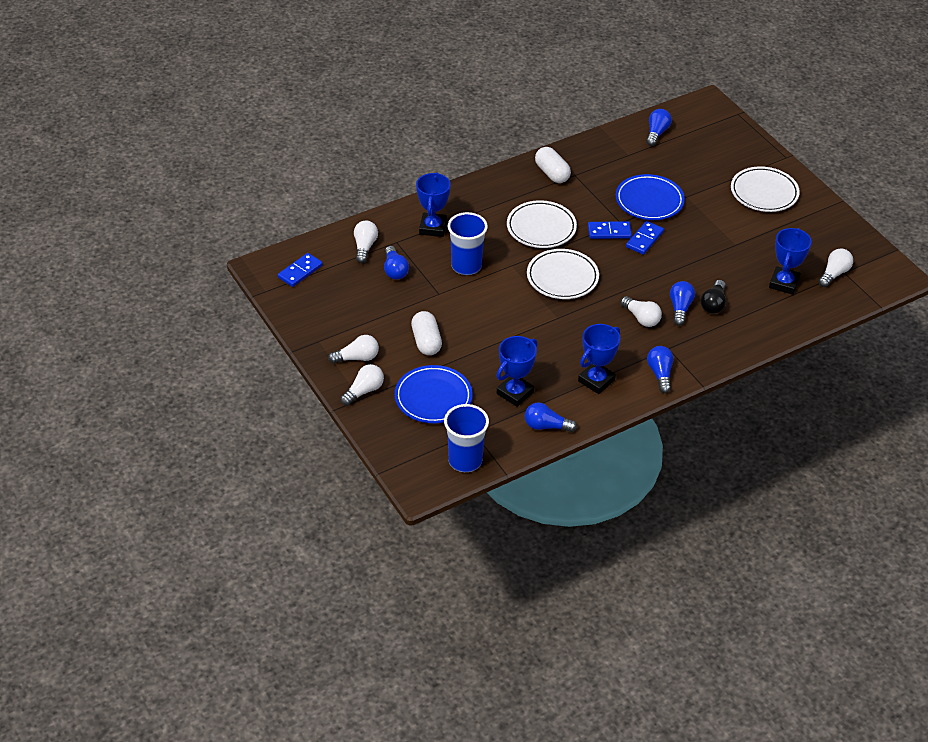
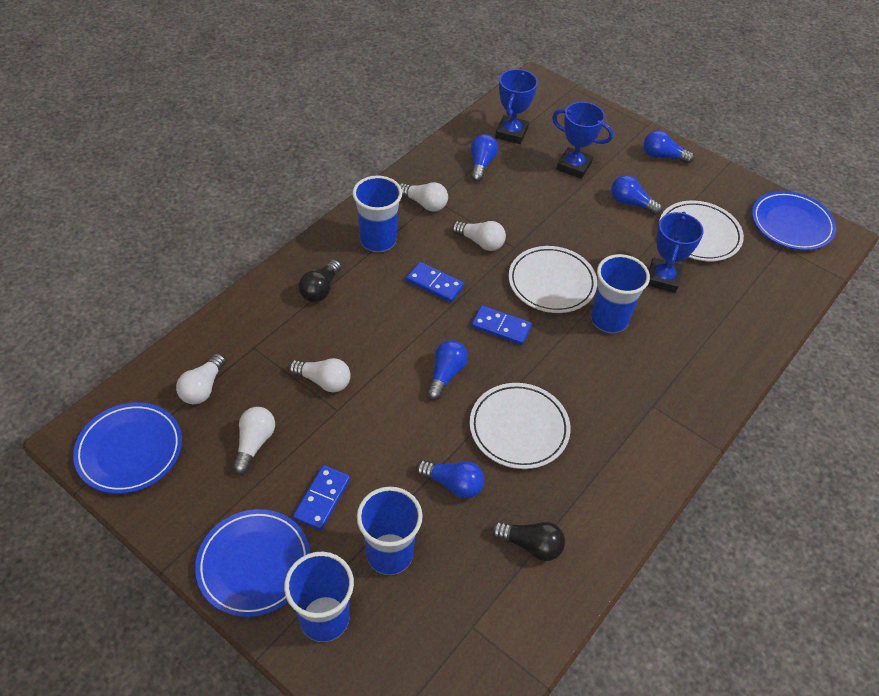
black light bulb: 1 -> 2
blue cup: 2 -> 4
blue plate: 2 -> 3
blue trophy: 4 -> 3
white capsule: 2 -> 0

